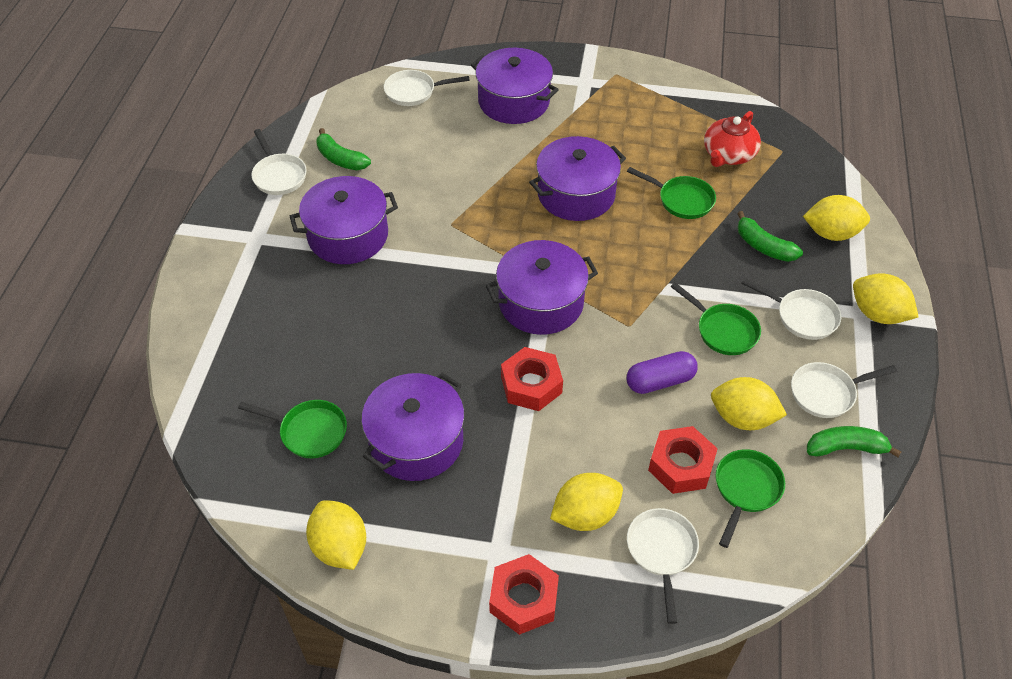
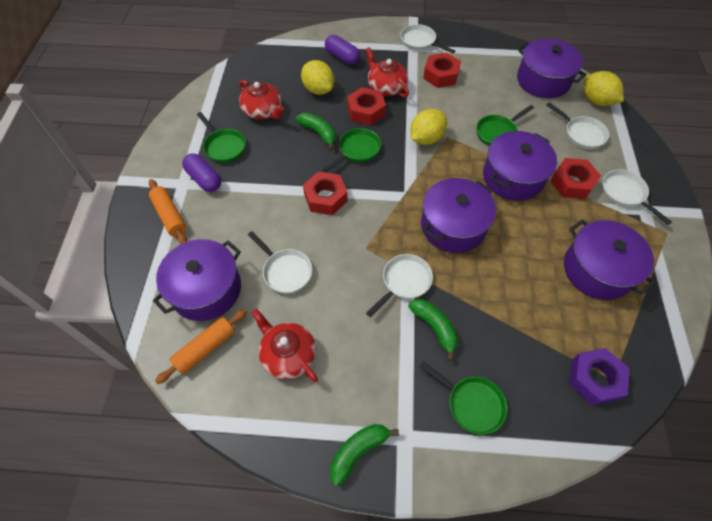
orange rolling pin: 0 -> 2
purple capsule: 1 -> 2
purple nut: 0 -> 1
red nut: 3 -> 4
red teapot: 1 -> 3
yellow lemon: 5 -> 3

